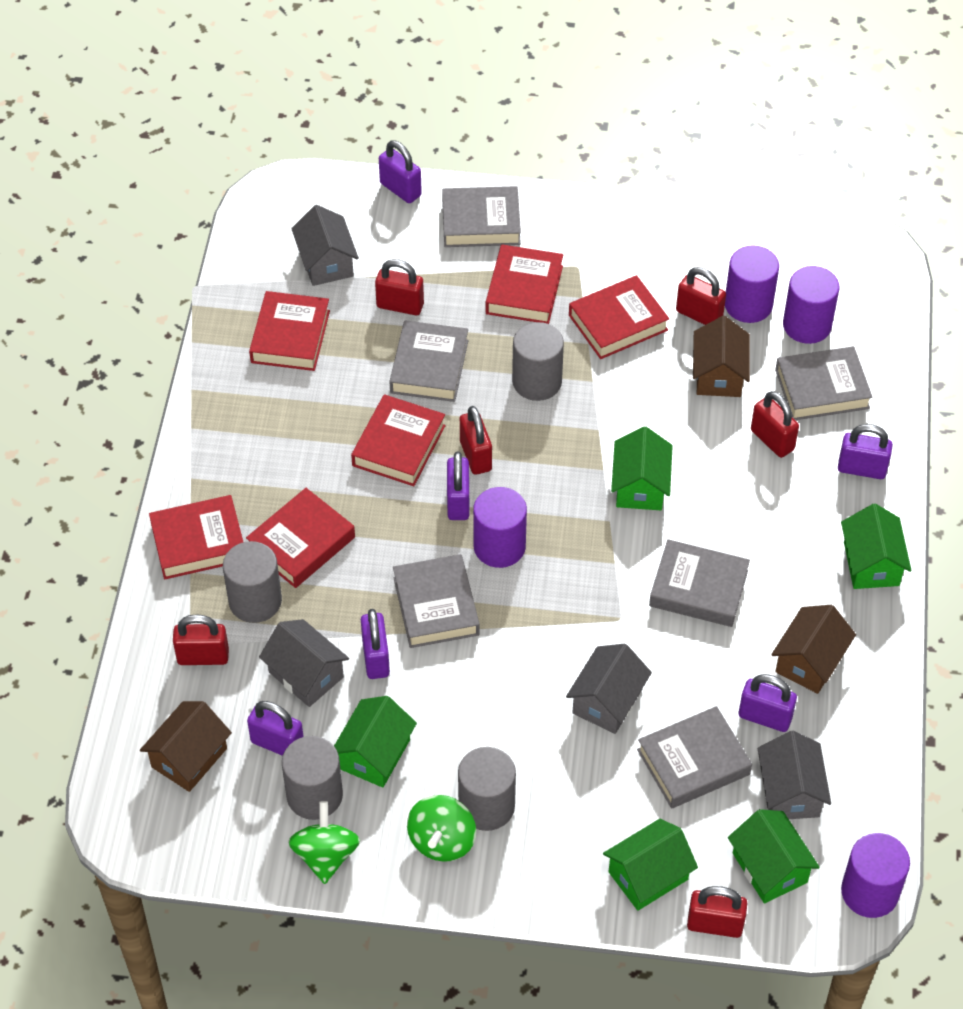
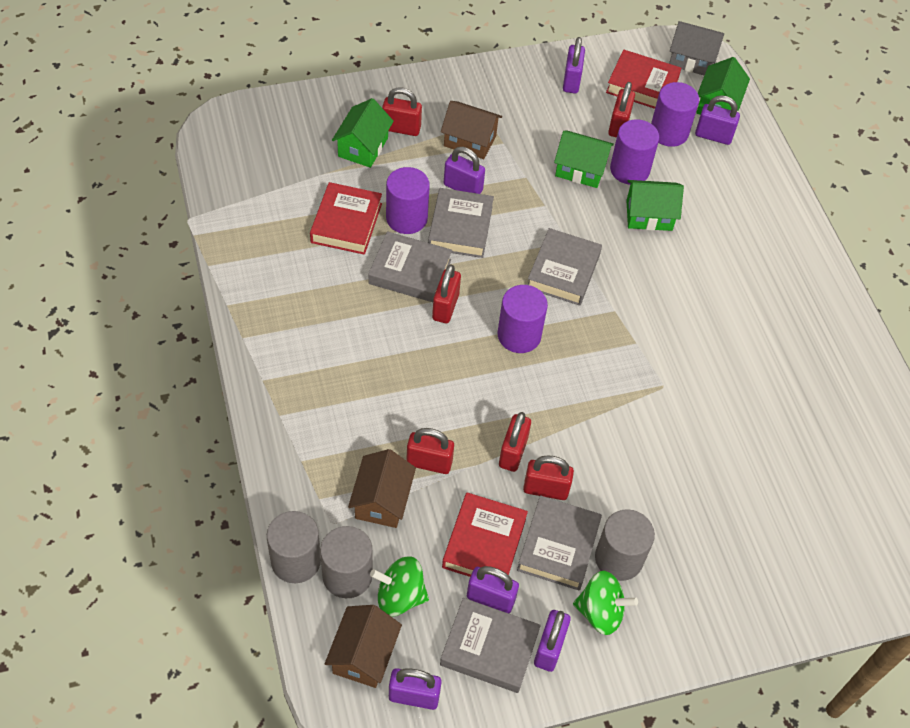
green house: 5 -> 4
grey book: 6 -> 5
grey cylinder: 4 -> 3
grey house: 4 -> 1
red book: 6 -> 3

